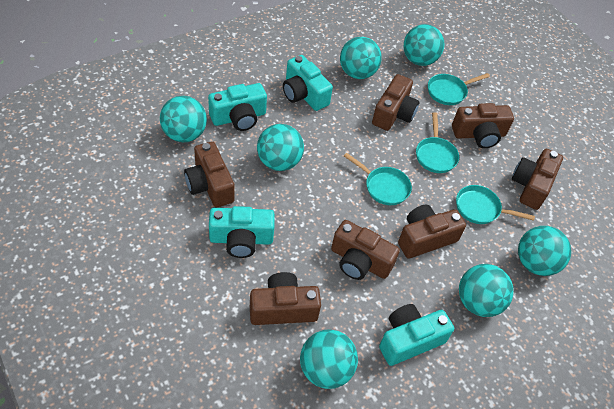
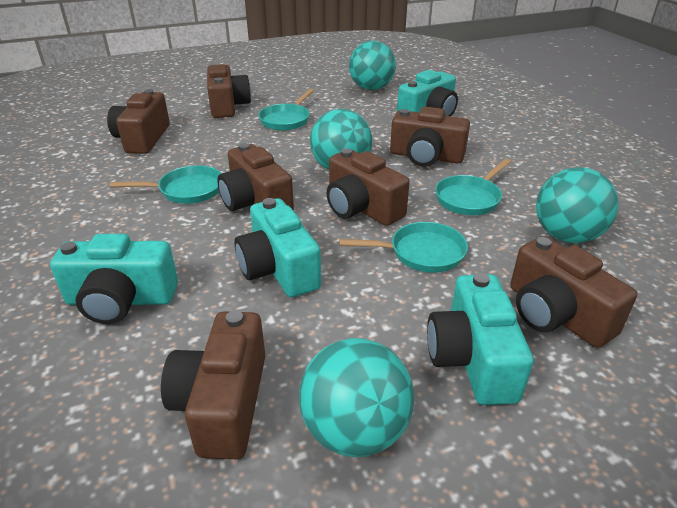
turquoise ball: 7 -> 4

